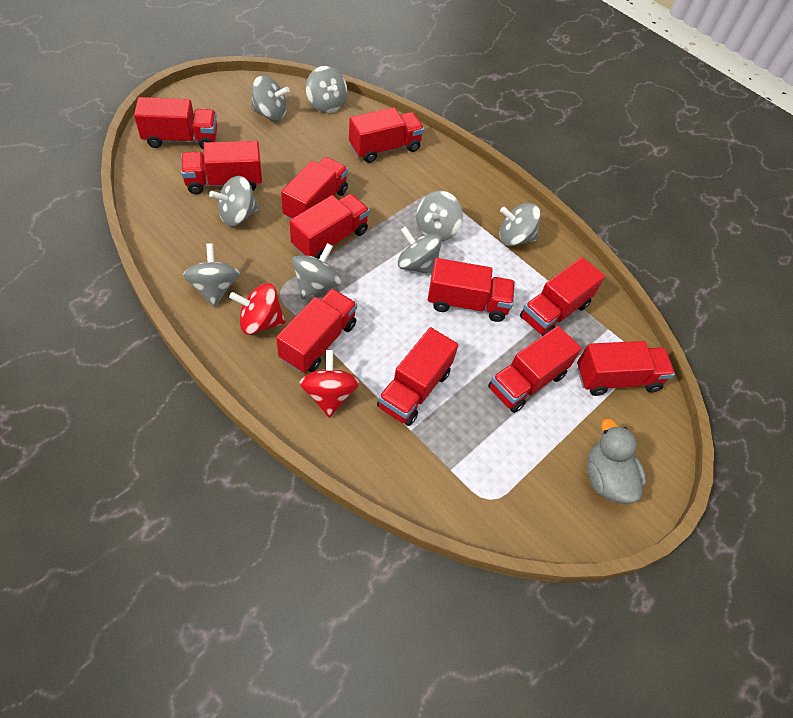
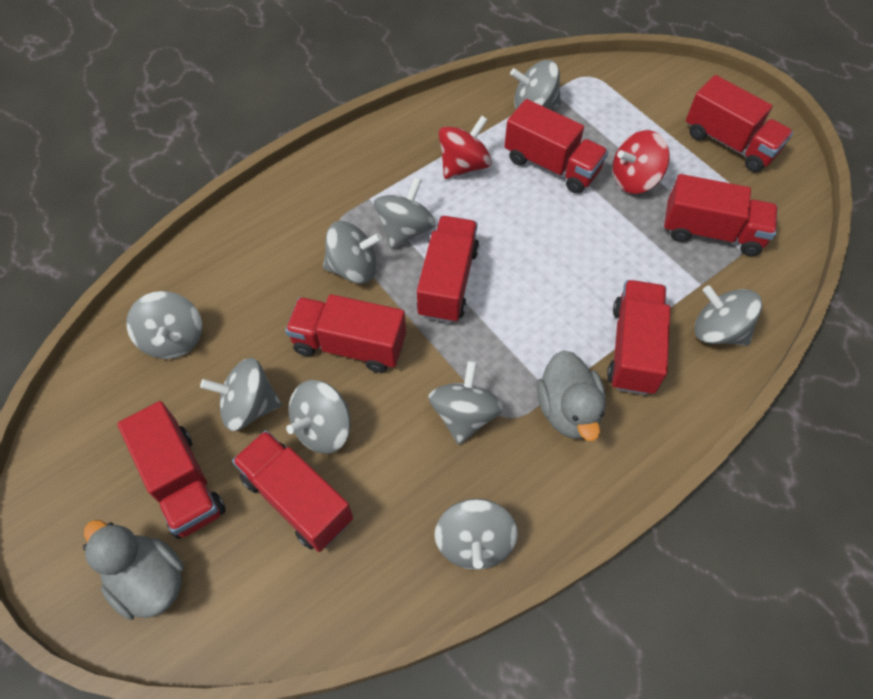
grey duck: 1 -> 2
grey spinning top: 8 -> 9
red truck: 11 -> 8

